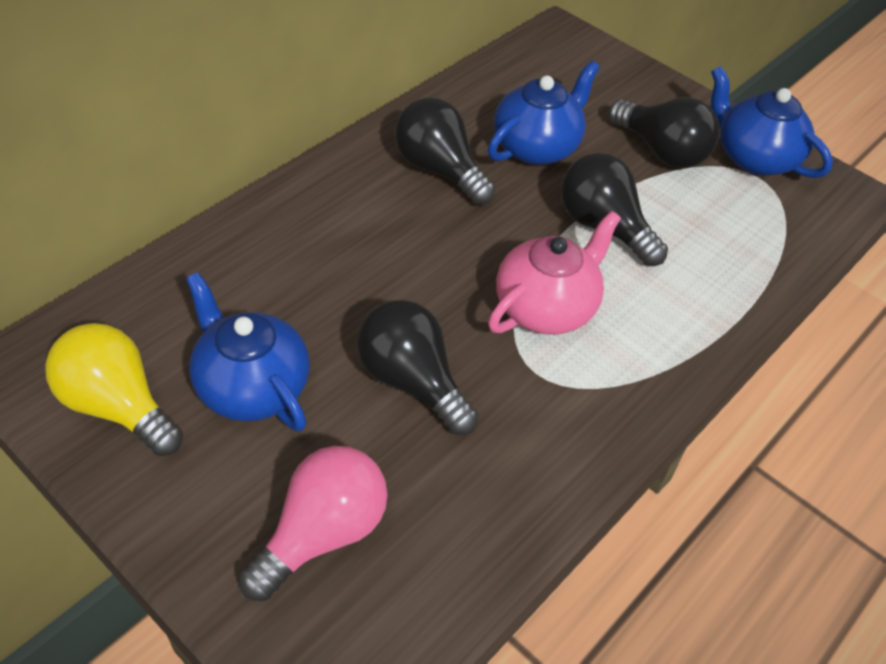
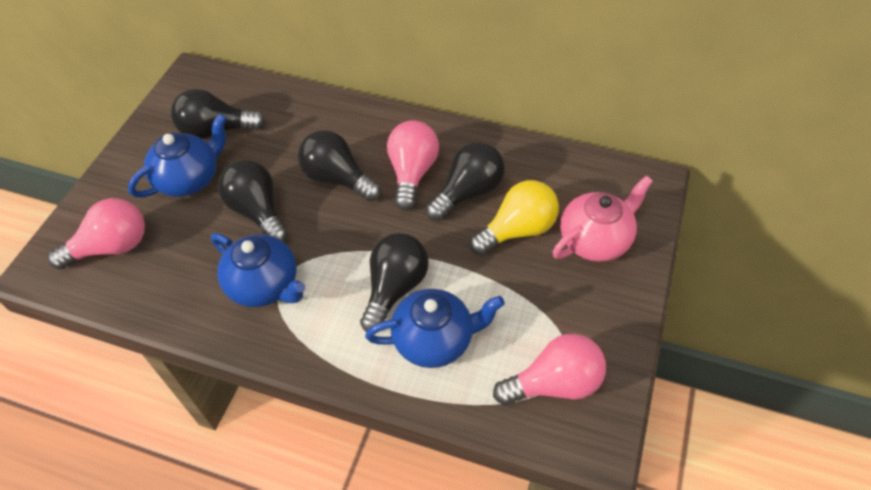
black light bulb: 4 -> 5
pink light bulb: 1 -> 3

